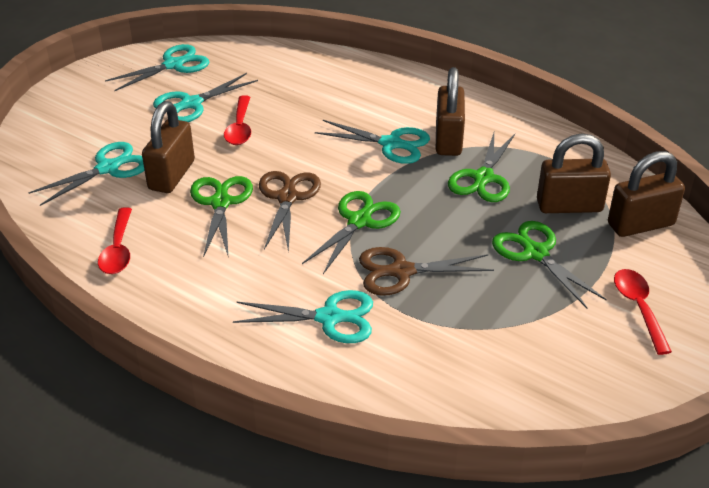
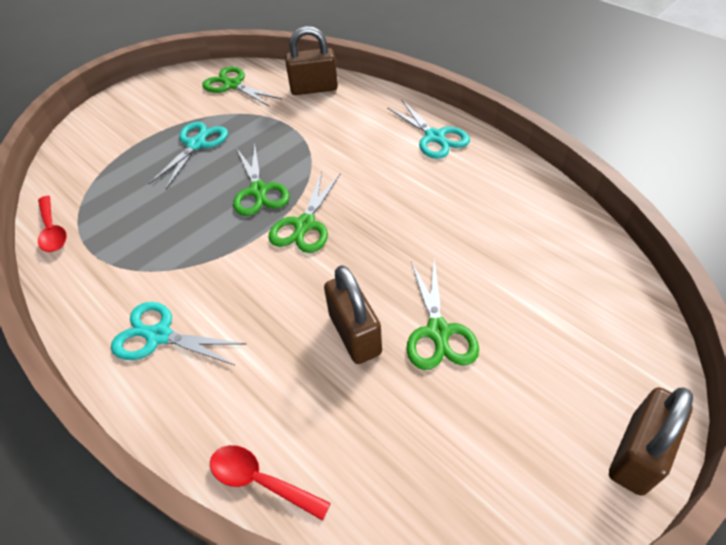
brown padlock: 4 -> 3
brown scissors: 2 -> 0
red spoon: 3 -> 2
turquoise scissors: 5 -> 3

